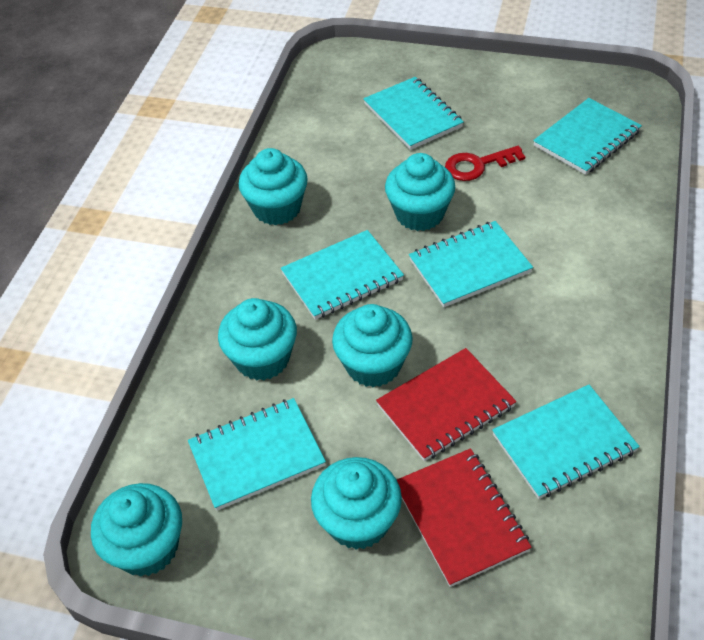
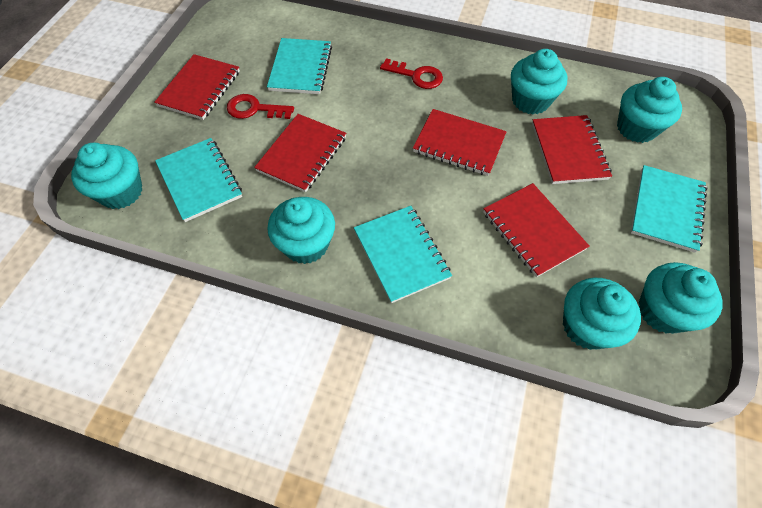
red key: 1 -> 2
red notebook: 2 -> 5
turquoise notebook: 6 -> 4

